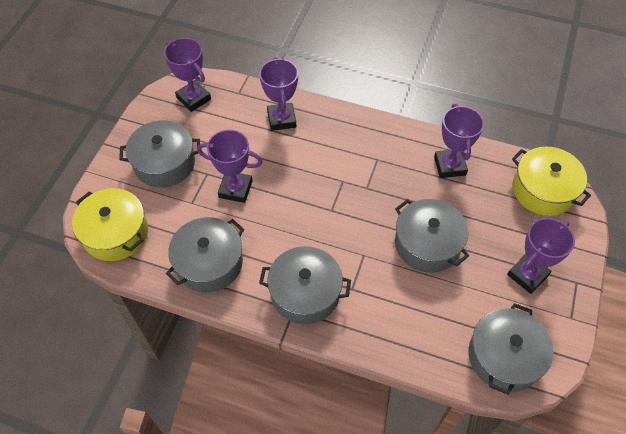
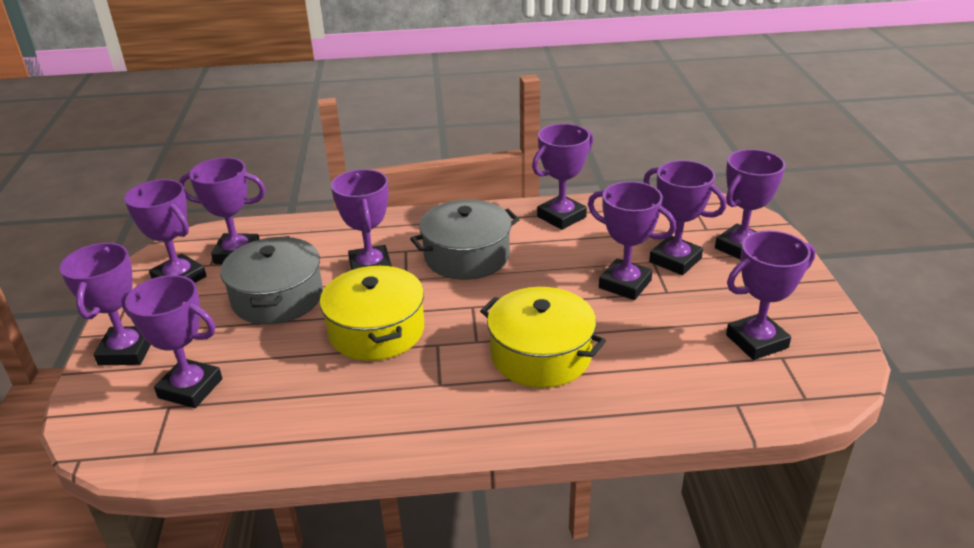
grey pot: 5 -> 2
purple trophy: 5 -> 10

